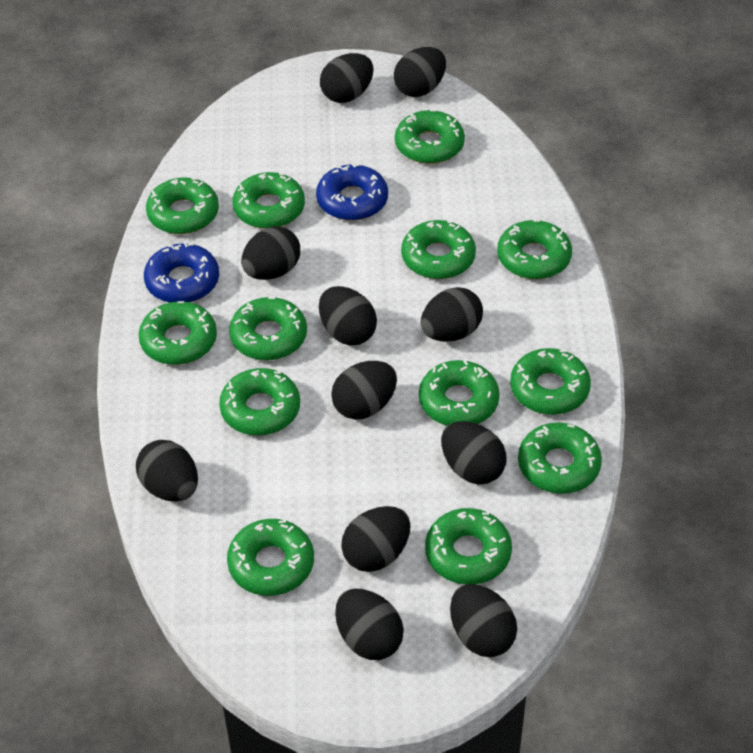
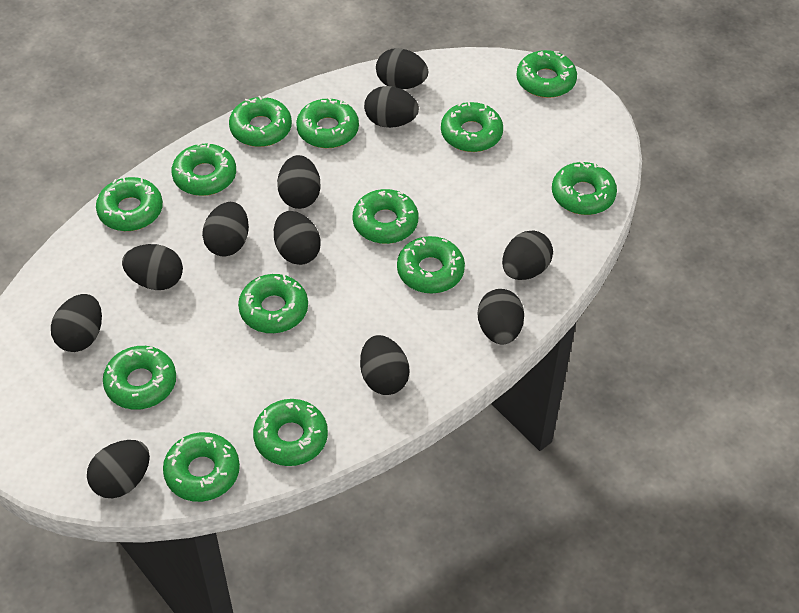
blue donut: 2 -> 0

